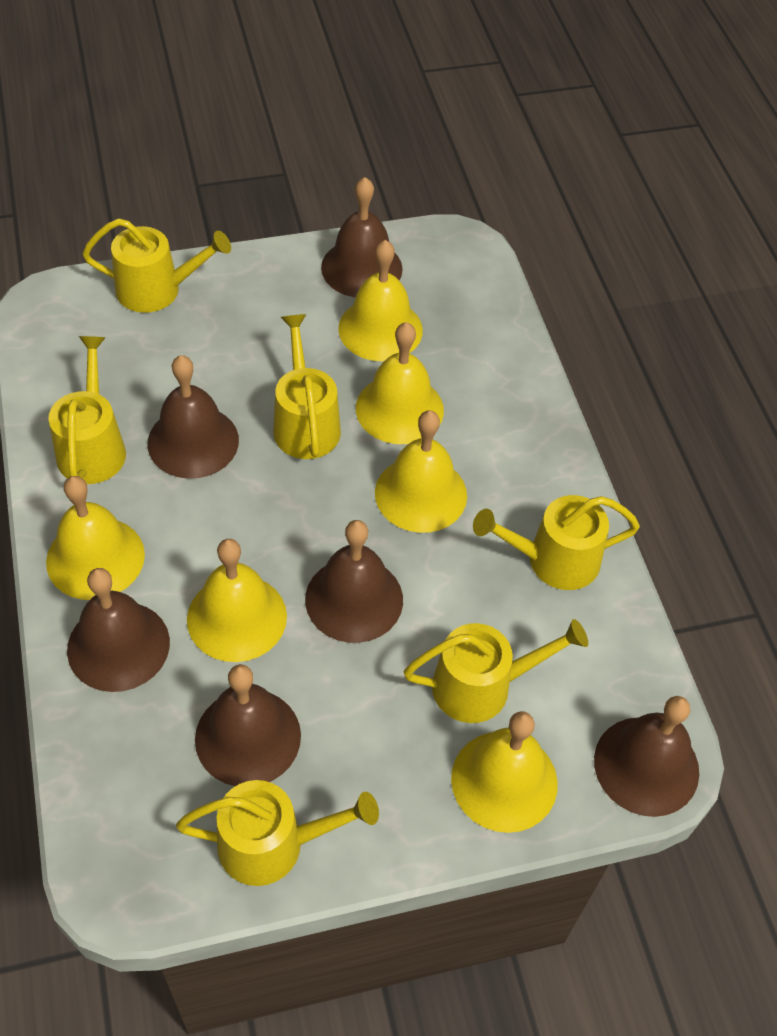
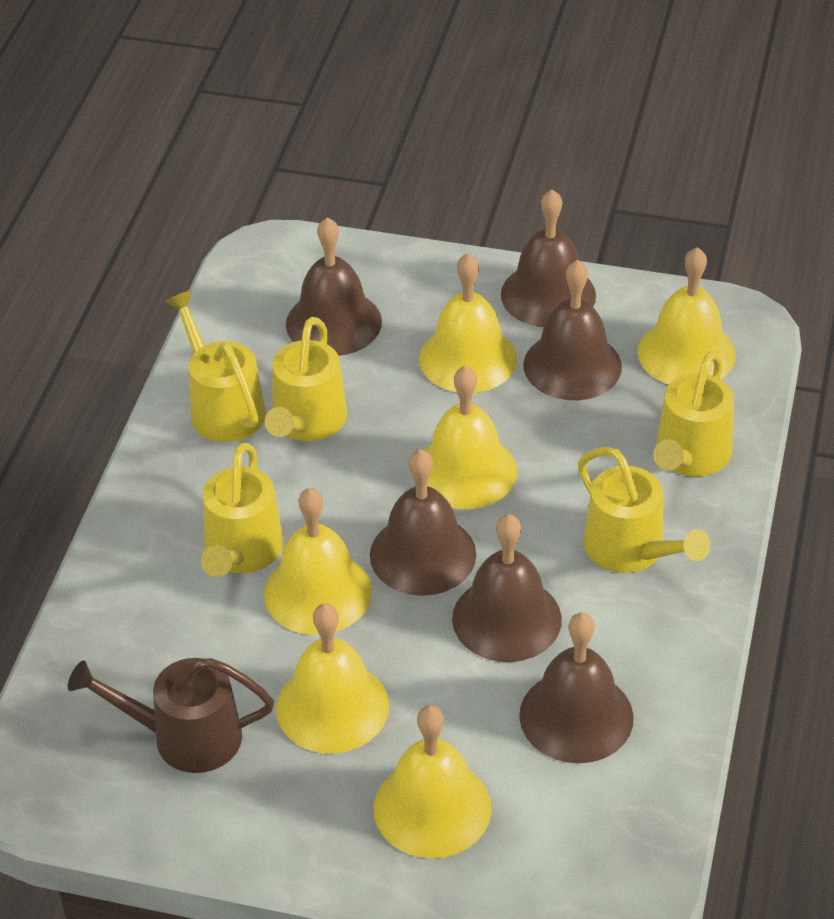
brown watering can: 0 -> 1
yellow watering can: 6 -> 5

